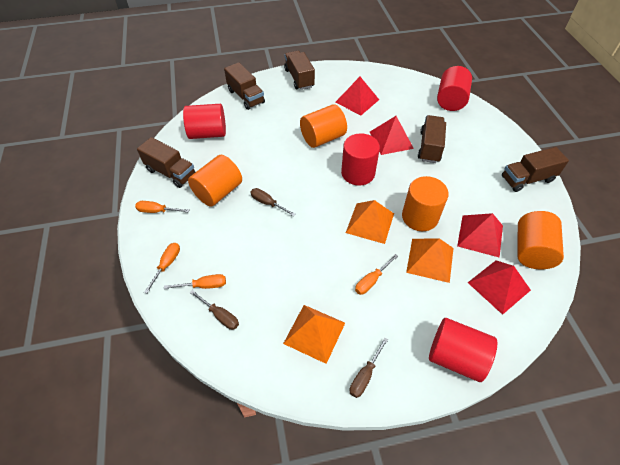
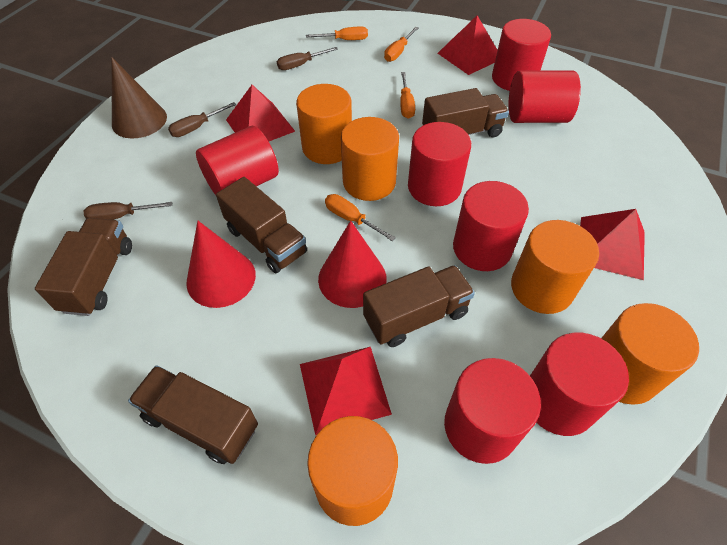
brown cone: 0 -> 1
orange cylinder: 4 -> 5
orange pyramid: 3 -> 0
red cone: 0 -> 2
red cylinder: 4 -> 7

